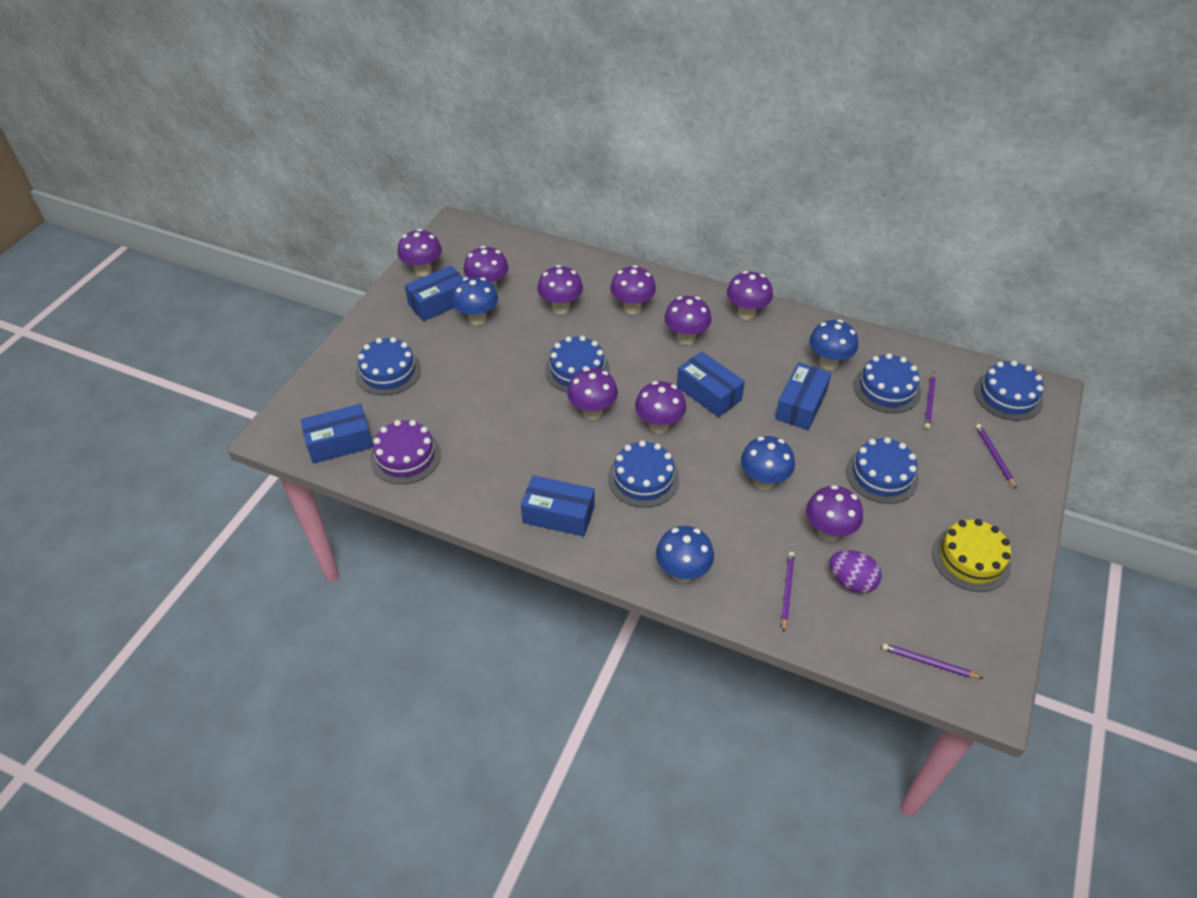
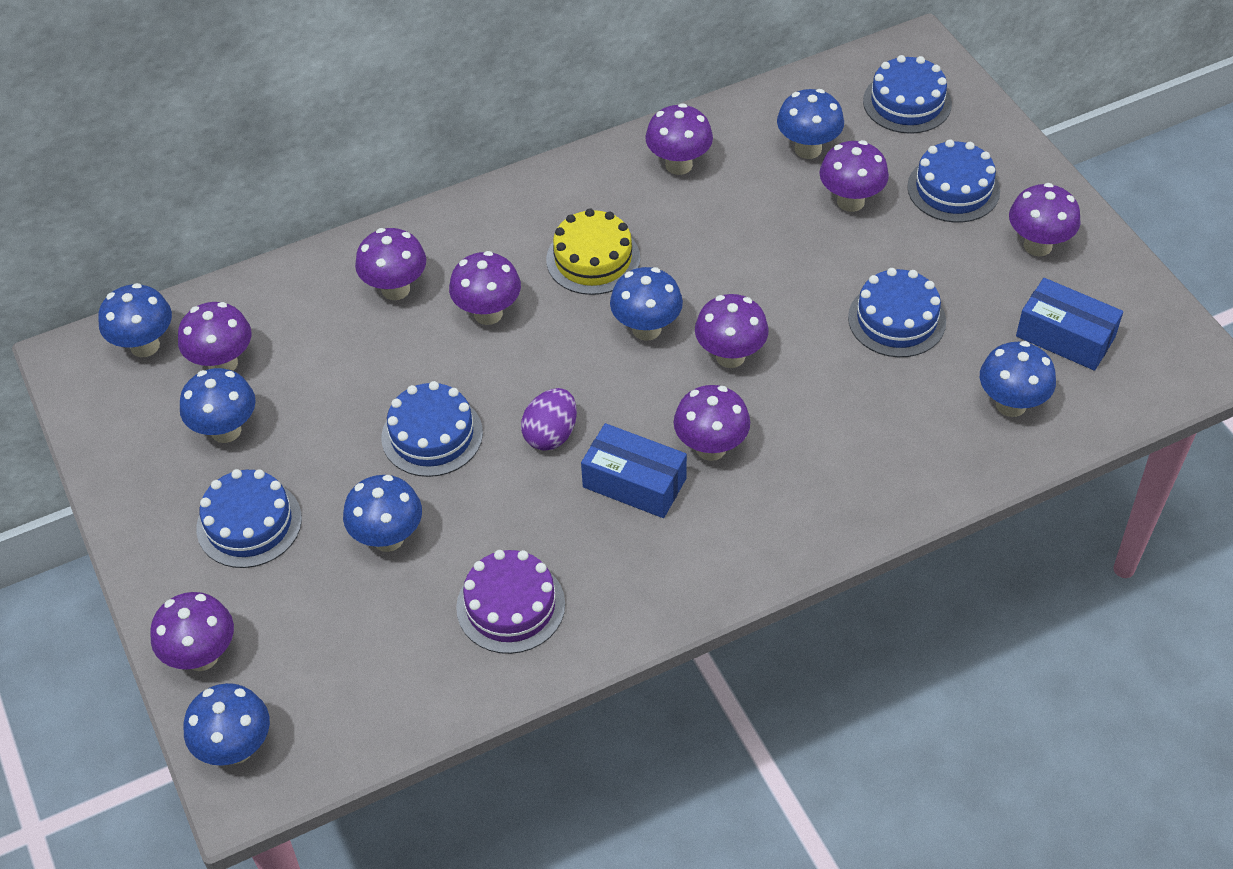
blue box: 5 -> 2
blue cake: 6 -> 5
blue mushroom: 4 -> 7
purple pencil: 4 -> 0

